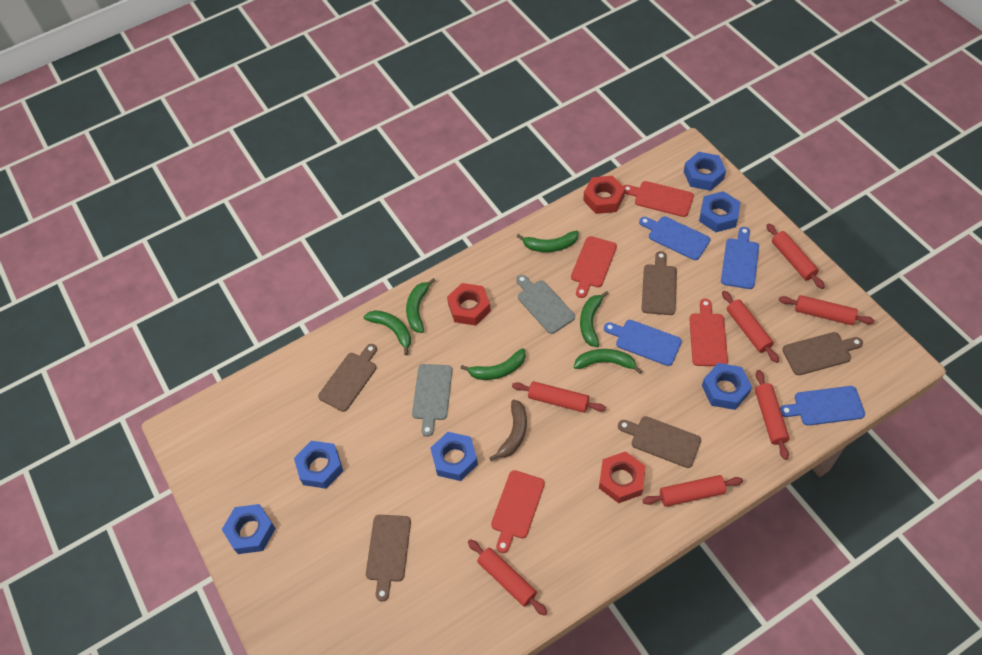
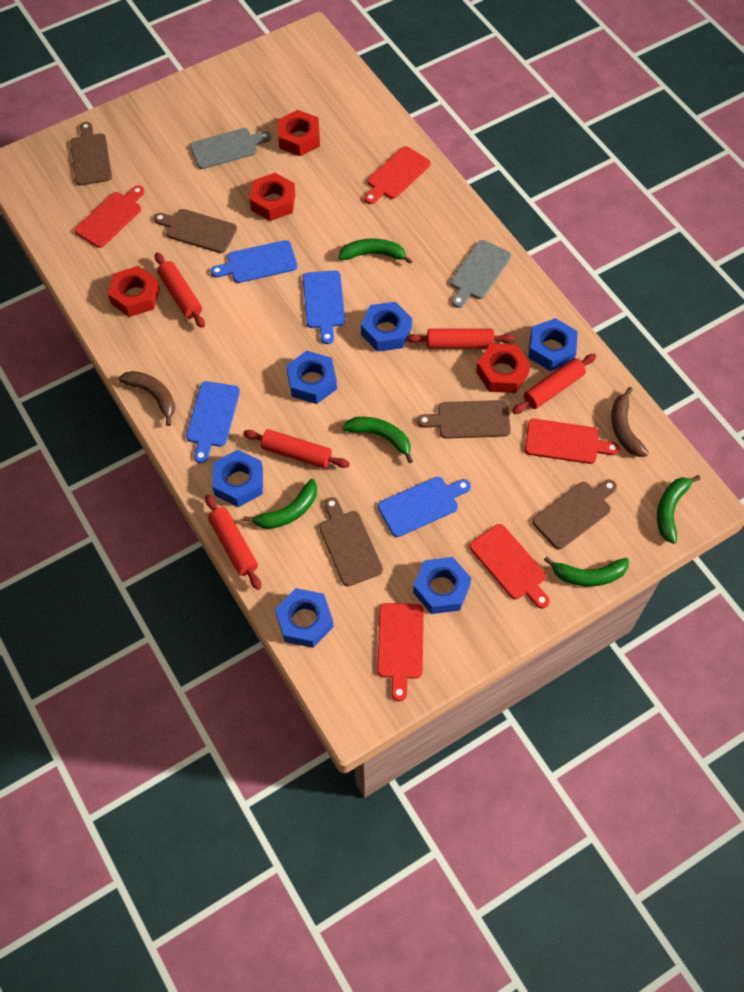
brown banana: 1 -> 2
green banana: 6 -> 5
red cutting board: 4 -> 5
red nut: 3 -> 4
red rolling pin: 7 -> 5

